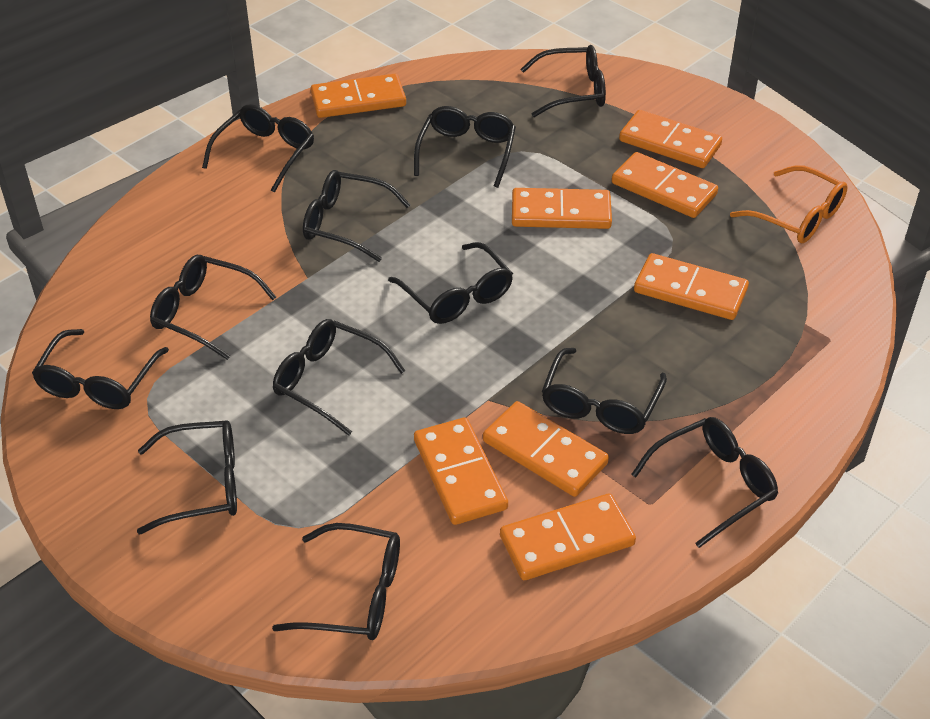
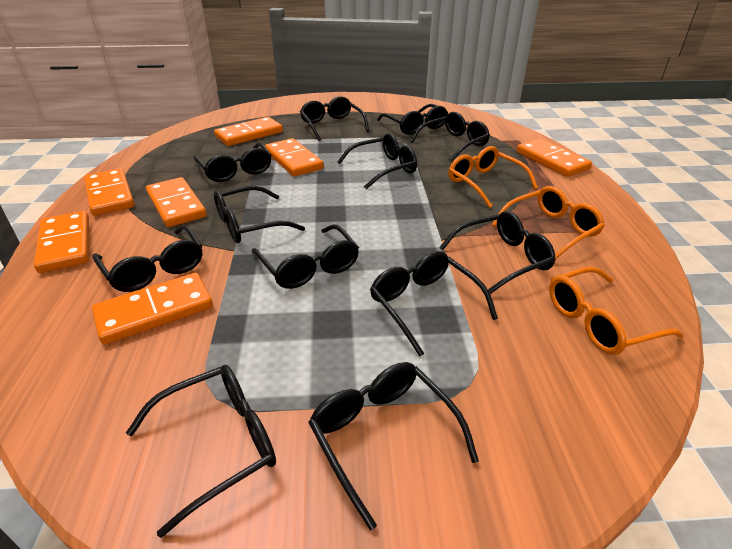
orange domino: 8 -> 7
orange glasses: 1 -> 3

